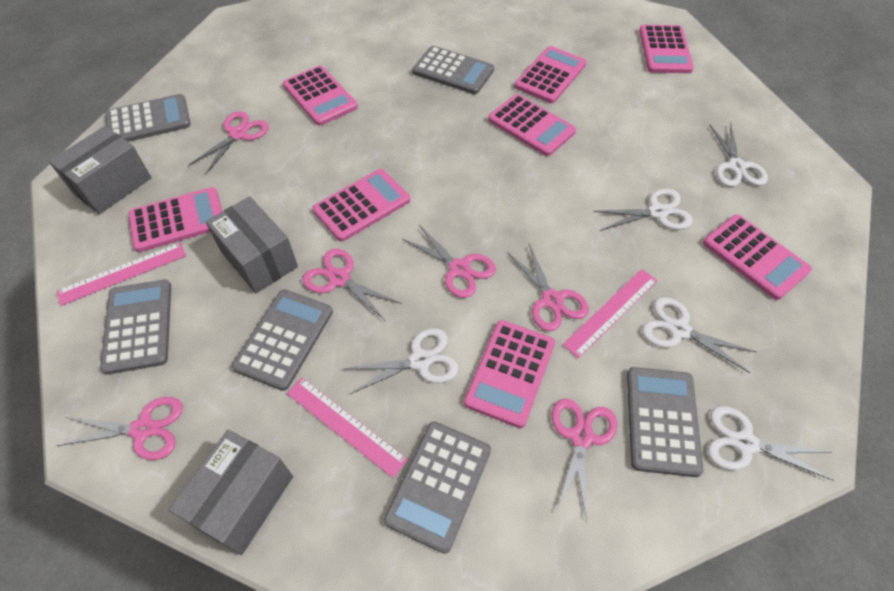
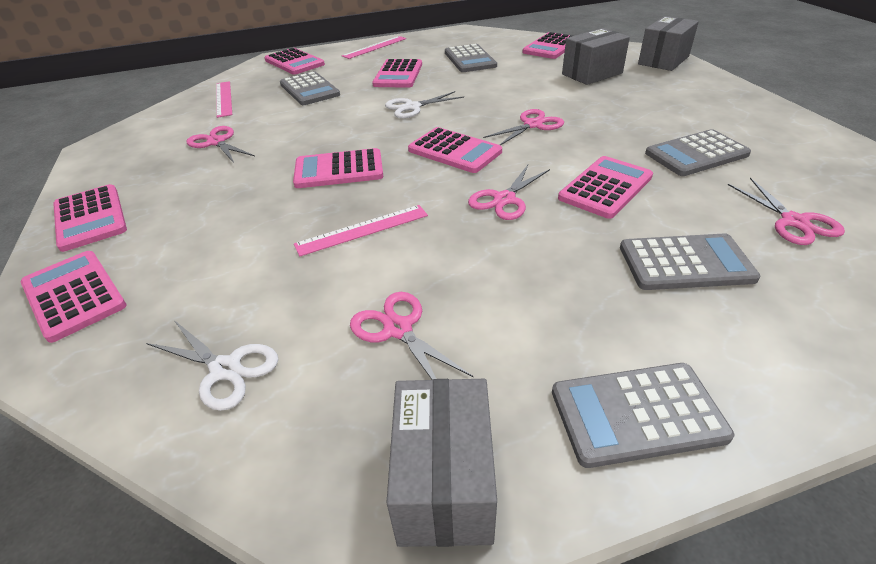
grey calculator: 6 -> 5
pink scissors: 6 -> 5
white scissors: 5 -> 2

